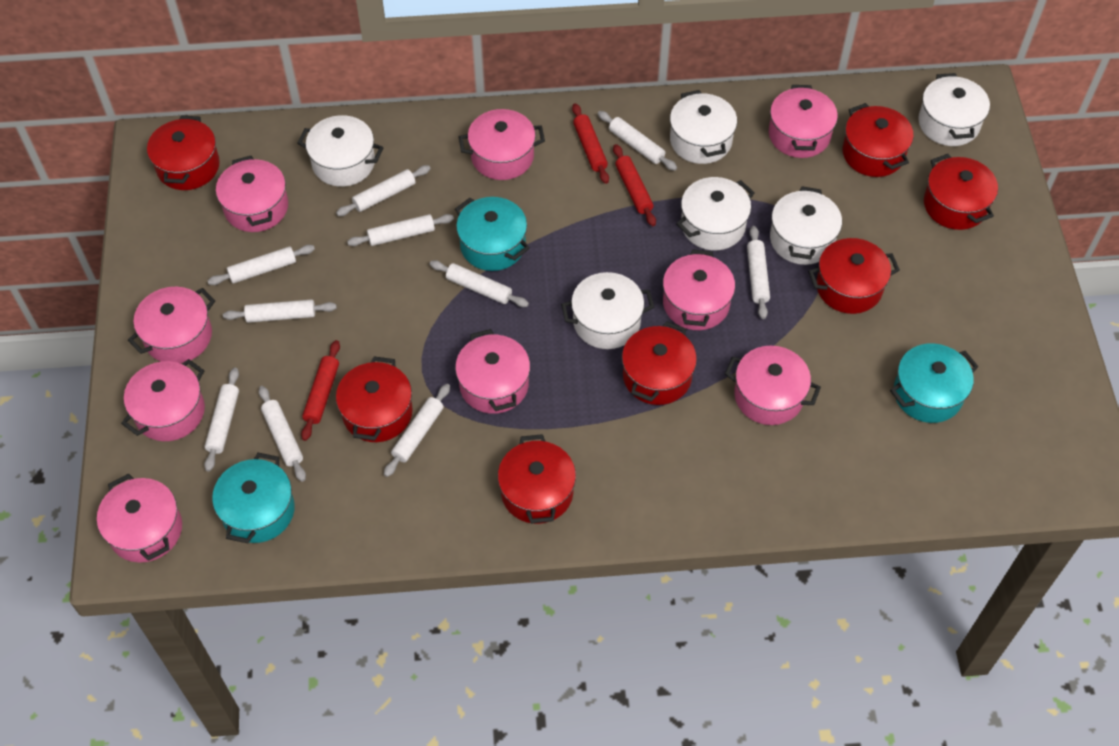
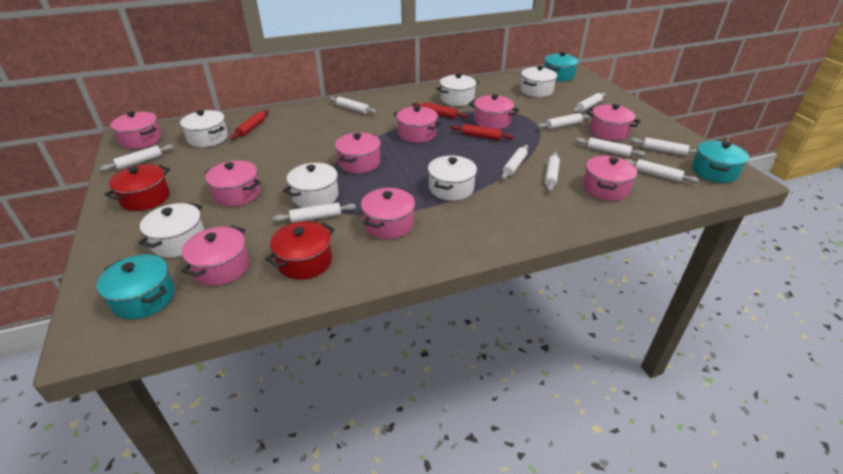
red pot: 7 -> 2

